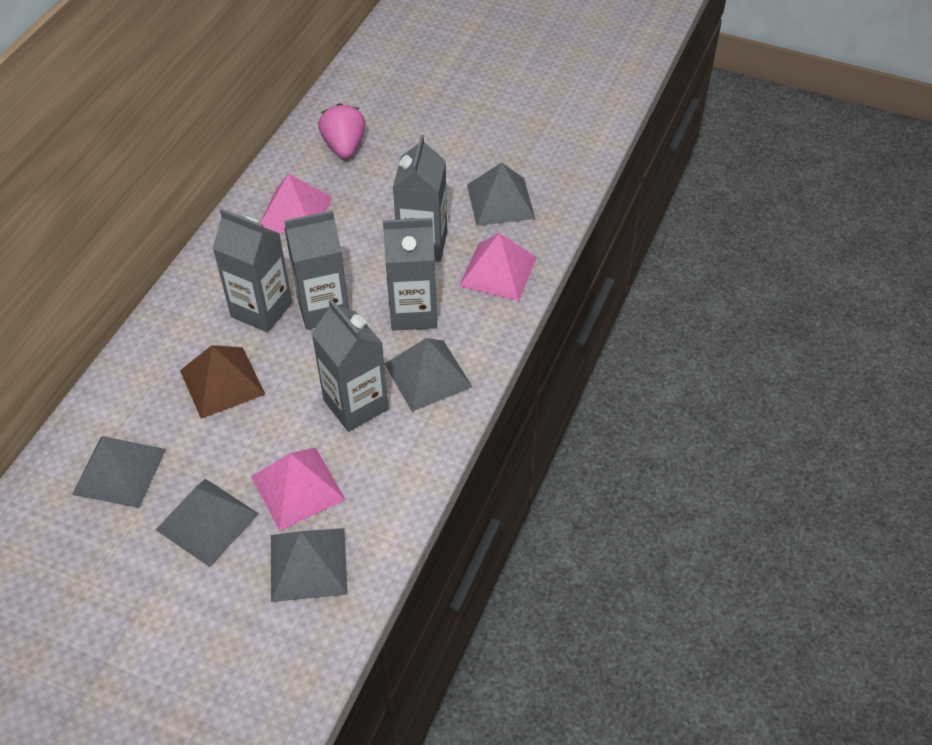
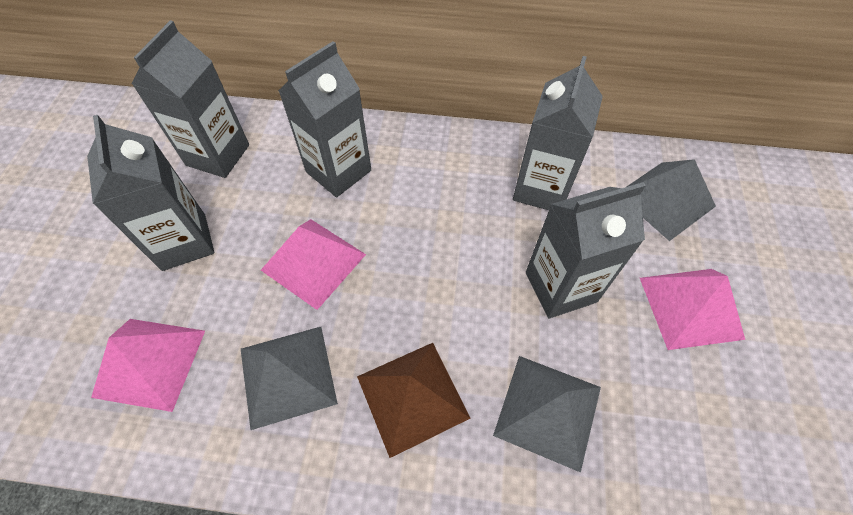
grey pyramid: 5 -> 3
pink strawberry: 1 -> 0

